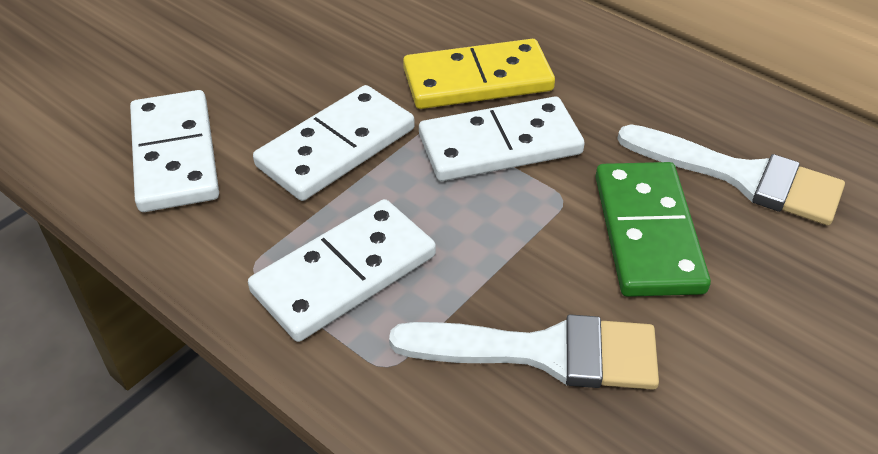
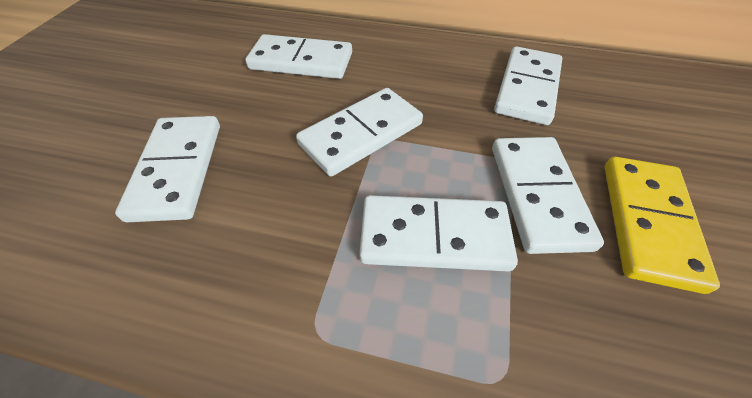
green domino: 1 -> 0
white brush: 2 -> 0
white domino: 4 -> 6

